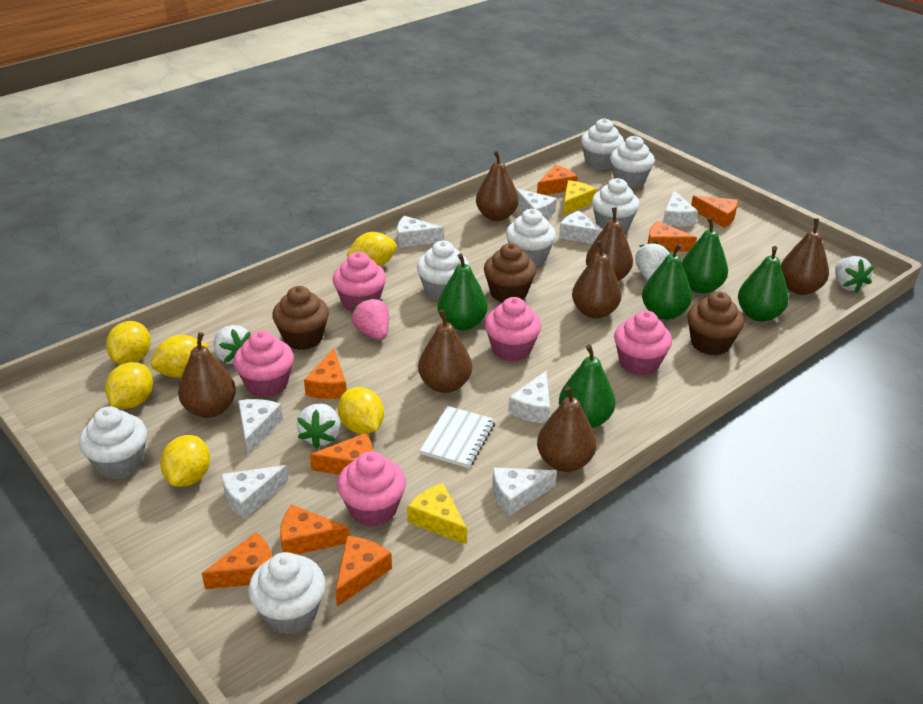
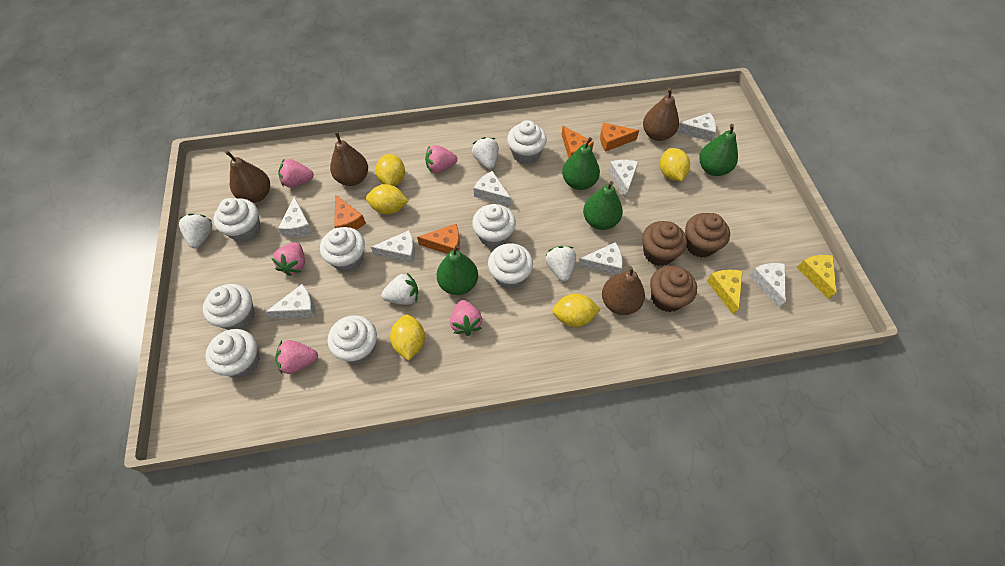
brown pear: 7 -> 4
green pear: 5 -> 4
orange cheese: 8 -> 4
pink cupcake: 5 -> 0
pink strawberry: 1 -> 5
white cupcake: 7 -> 8
white notebook: 1 -> 0
yellow lemon: 6 -> 5

